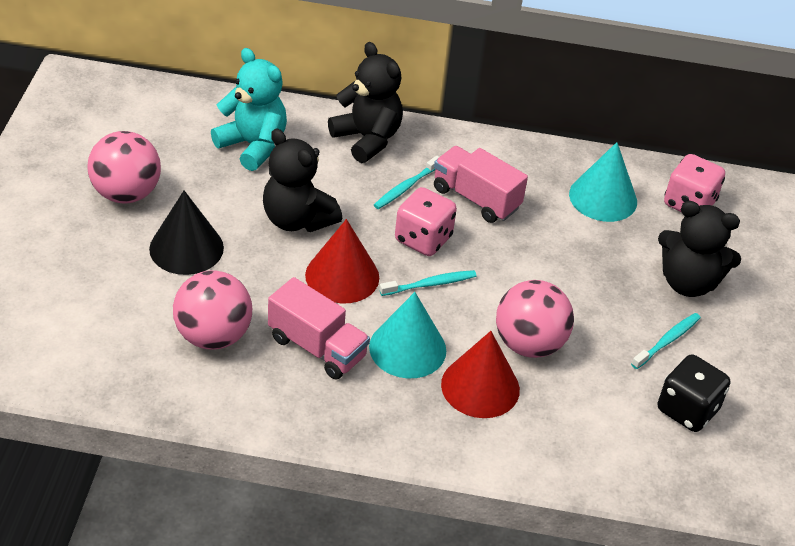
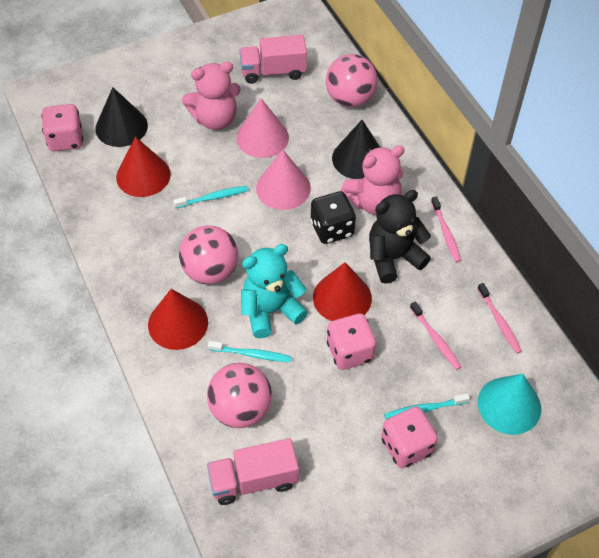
black cone: 1 -> 2
black teddy bear: 3 -> 1
pink cone: 0 -> 2
pink dice: 2 -> 3
pink teddy bear: 0 -> 2
pink toothbrush: 0 -> 3
red cone: 2 -> 3
turquoise cone: 2 -> 1

